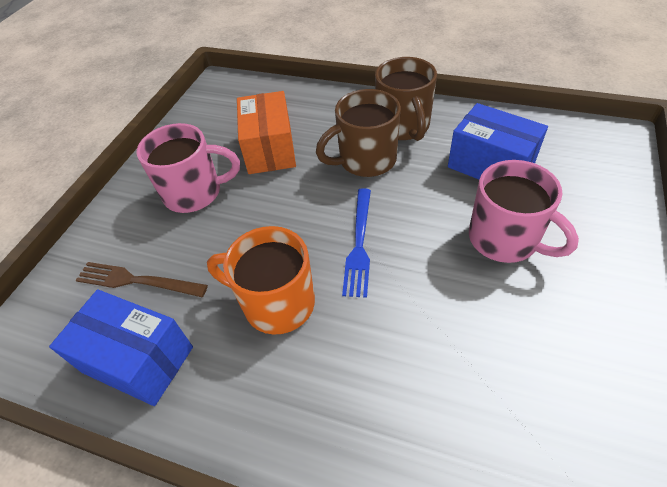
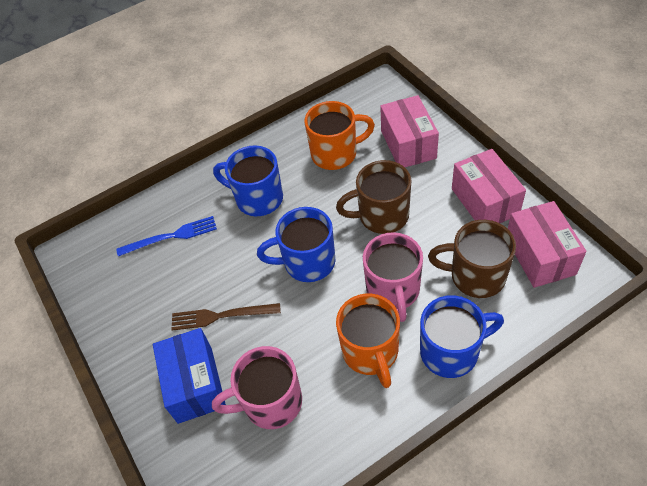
blue box: 2 -> 1
blue mug: 0 -> 3
orange box: 1 -> 0
orange mug: 1 -> 2
pink box: 0 -> 3

